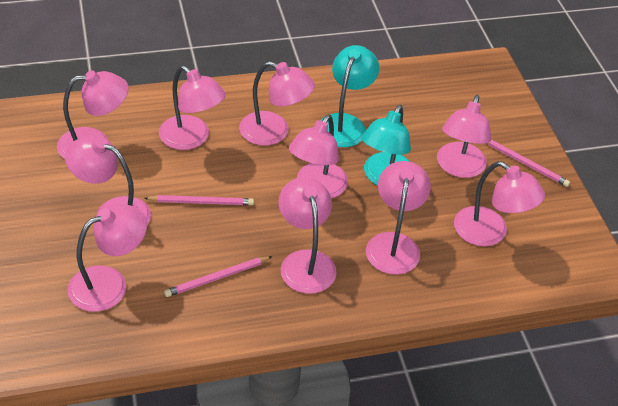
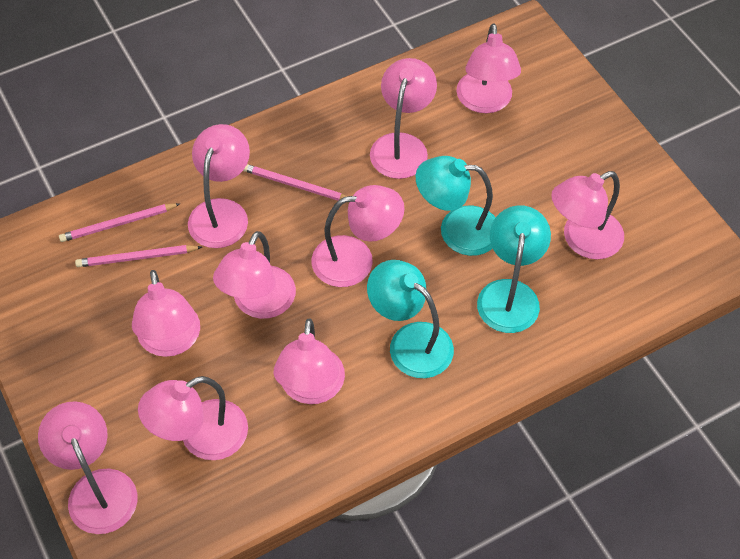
turquoise lamp: 2 -> 3

